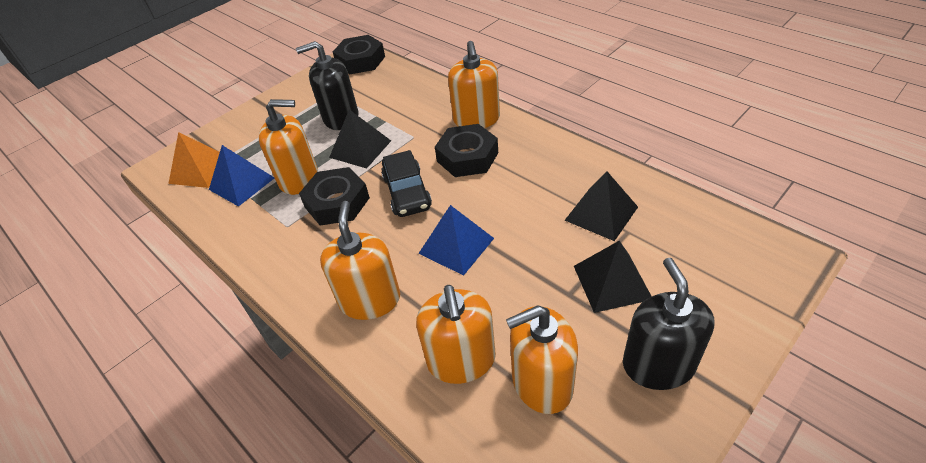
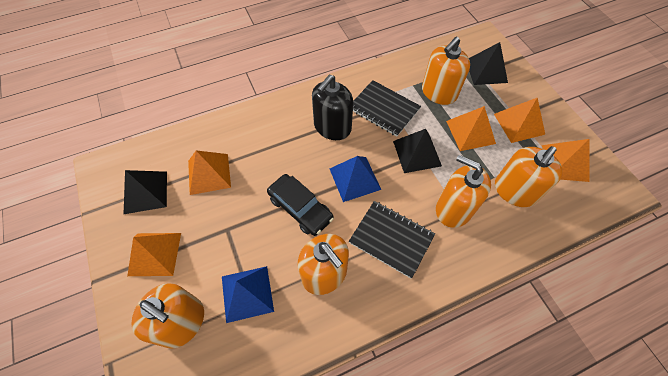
black notebook: 0 -> 2
black nut: 3 -> 0
black soap dispenser: 2 -> 1
orange pyramid: 1 -> 5

